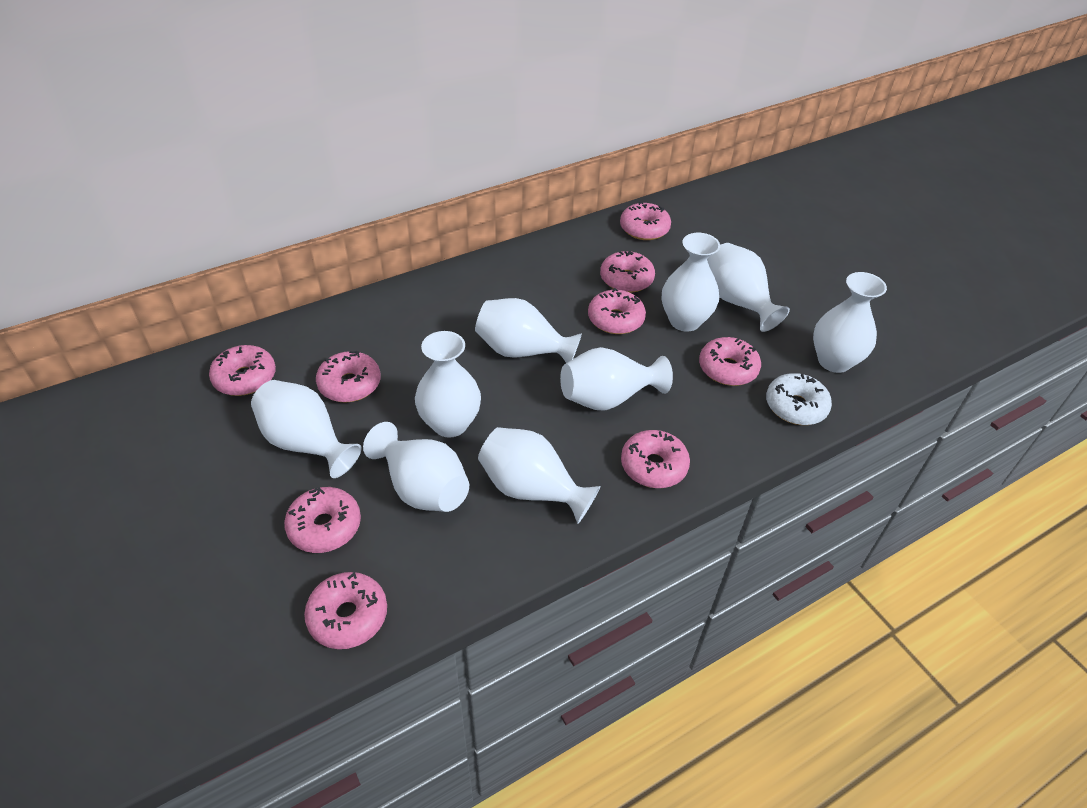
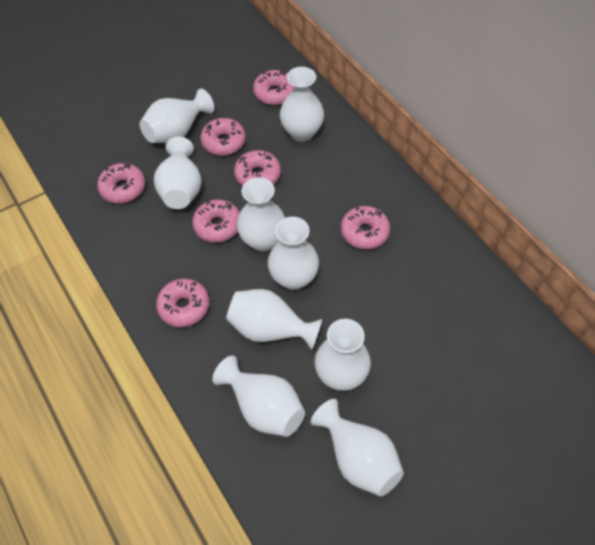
pink donut: 9 -> 7
white donut: 1 -> 0

